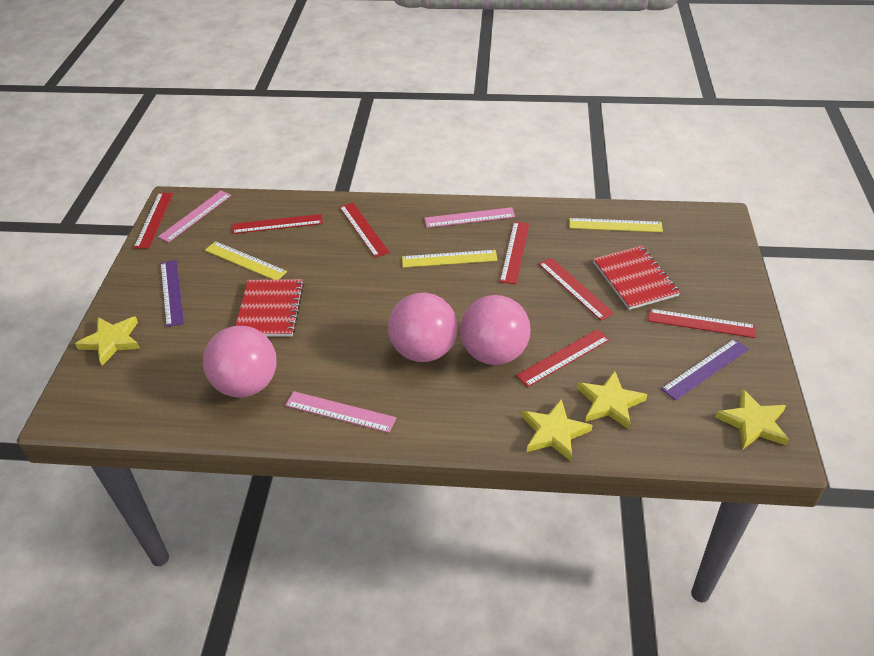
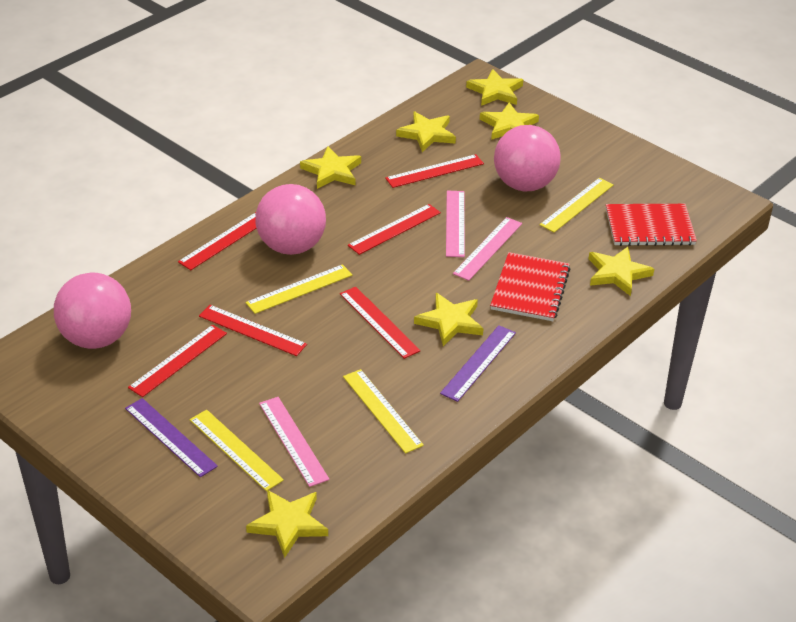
red ruler: 7 -> 6
yellow ruler: 3 -> 4
yellow star: 4 -> 7

